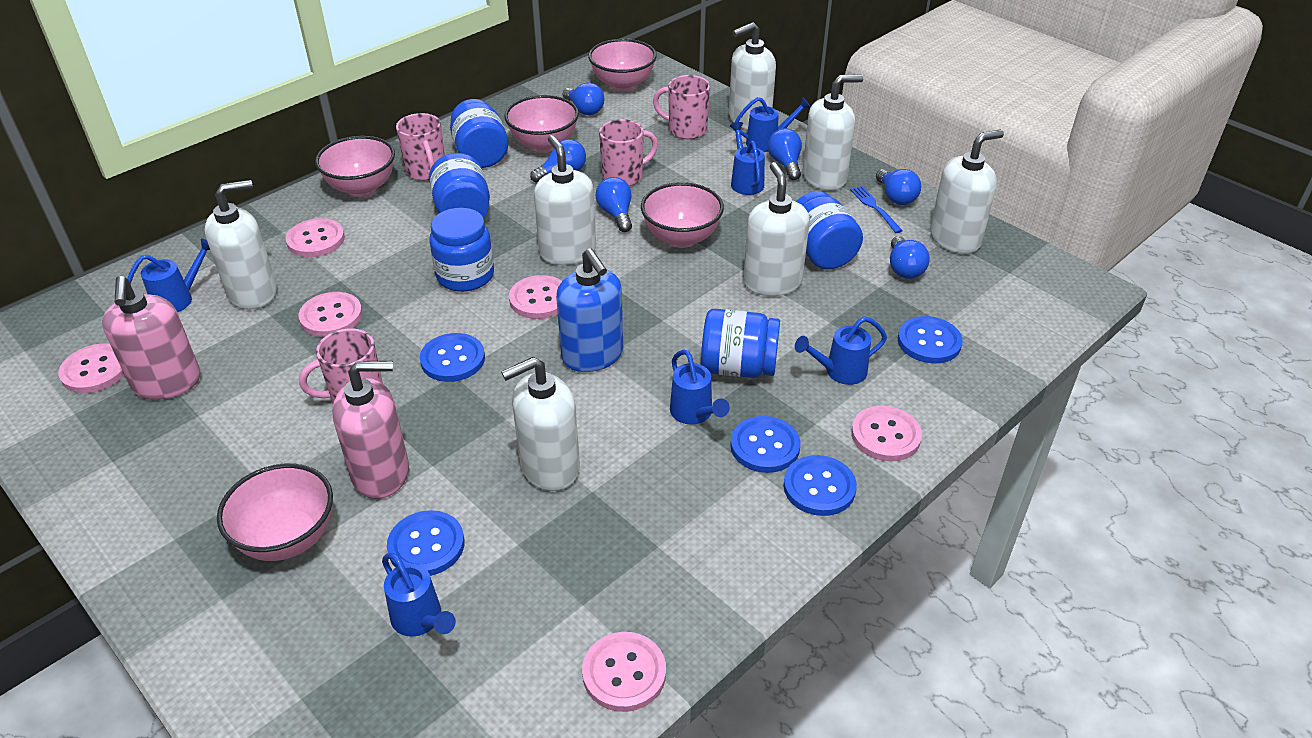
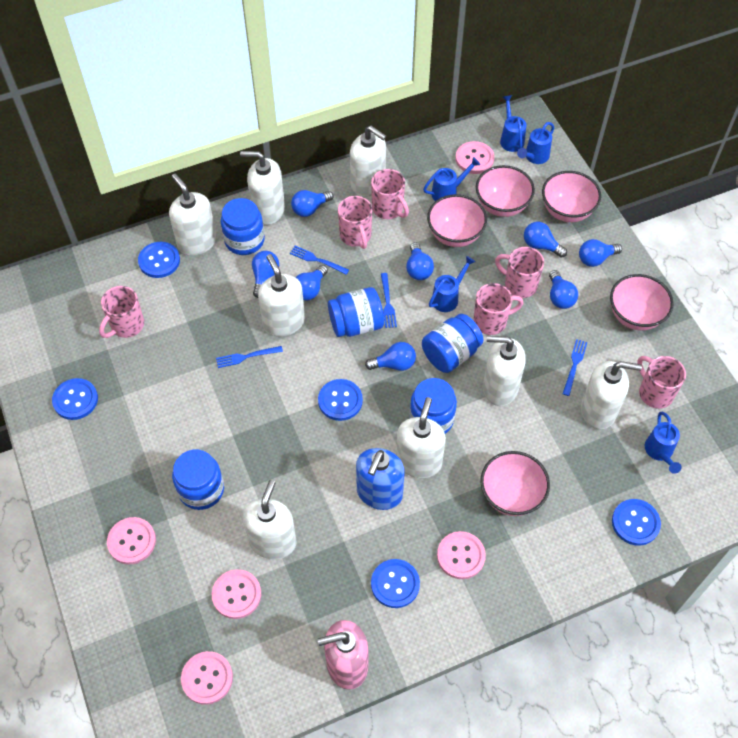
blue fork: 1 -> 4
blue light bulb: 6 -> 8
blue watering can: 6 -> 5
pink button: 6 -> 5
pink mug: 4 -> 6
pink soap dispenser: 2 -> 1
white soap dispenser: 7 -> 8

